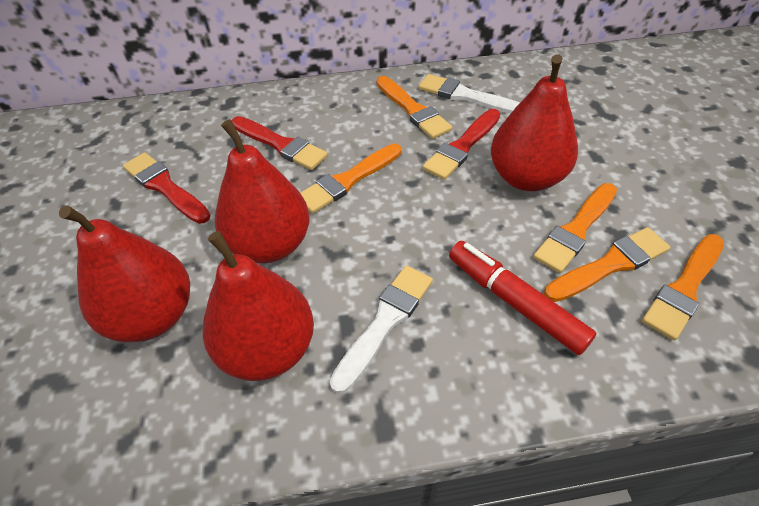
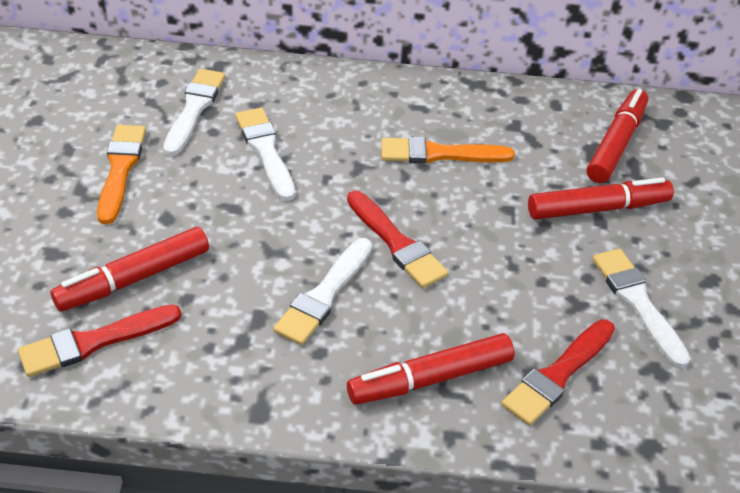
orange brush: 5 -> 2
red marker: 1 -> 4
red pear: 4 -> 0
white brush: 2 -> 4

